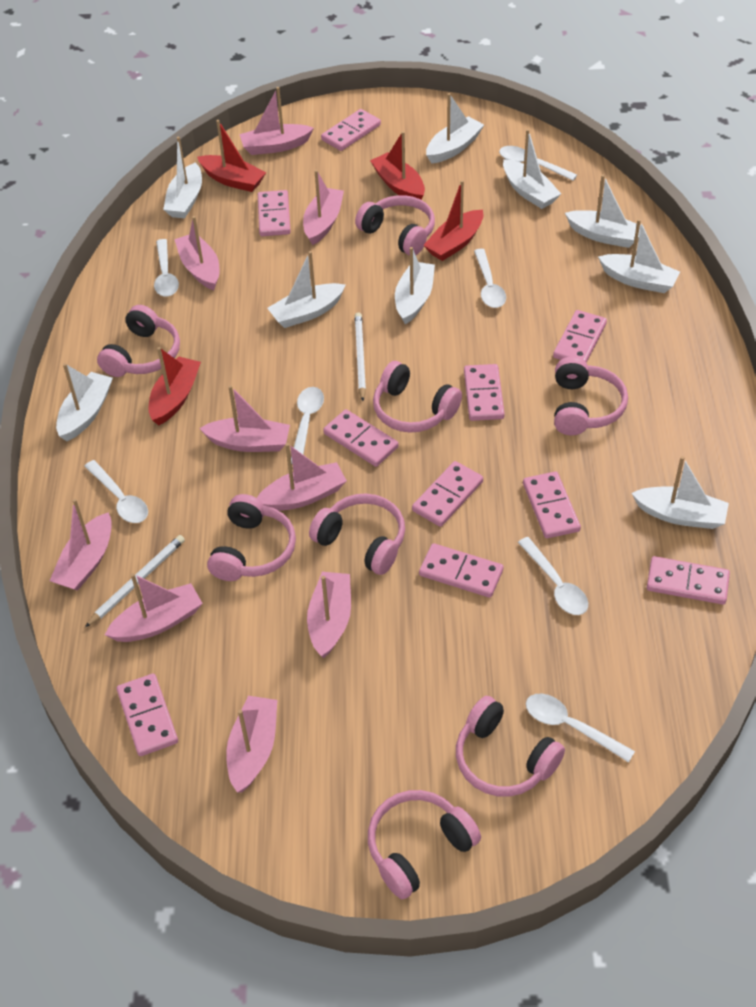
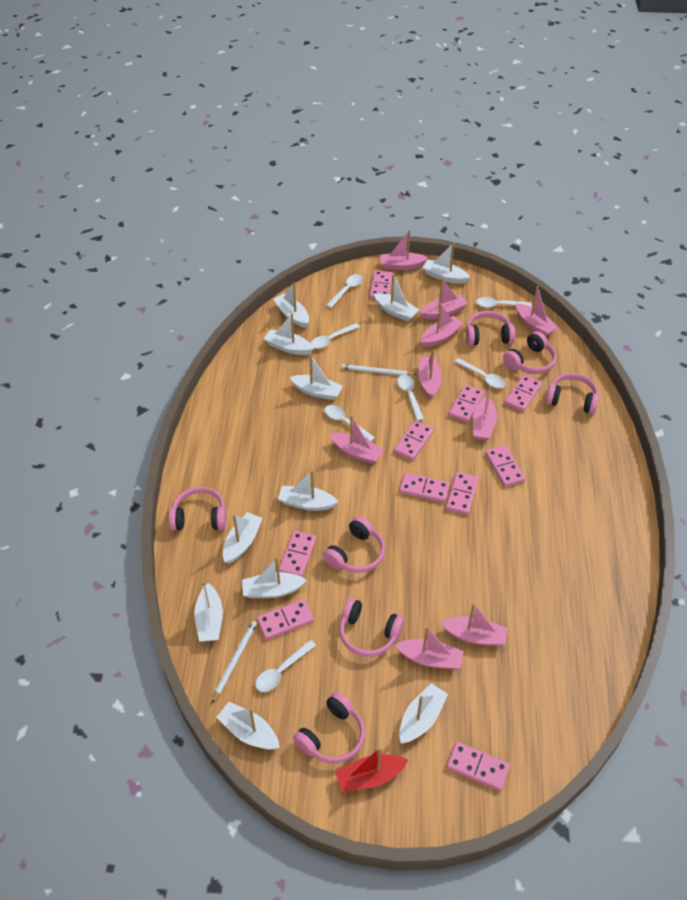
pink headphones: 8 -> 7
red boat: 4 -> 1
white boat: 9 -> 11

